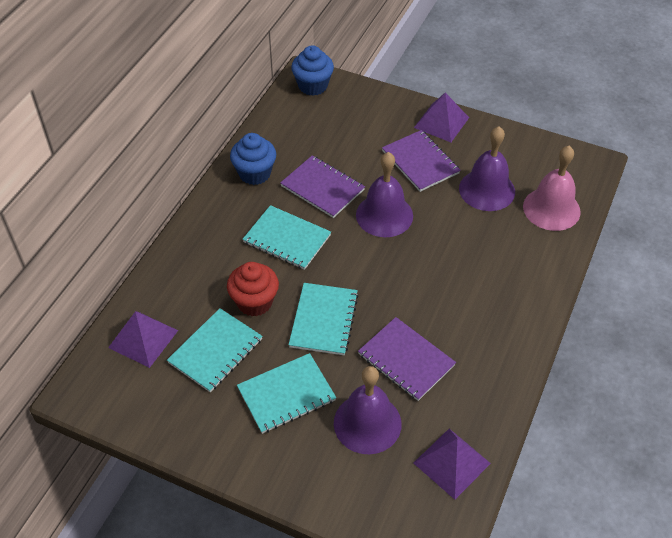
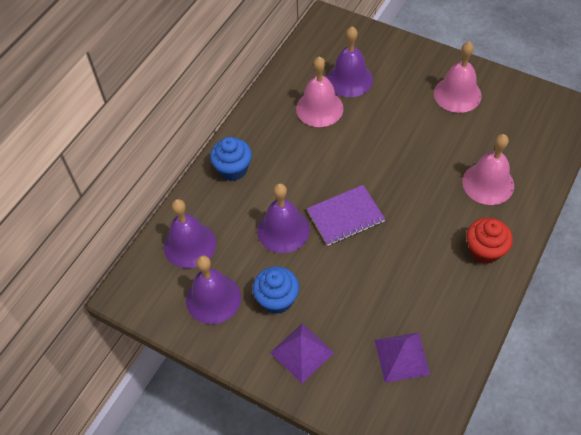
pink bell: 1 -> 3
purple bell: 3 -> 4
purple notebook: 3 -> 1
purple pyramid: 3 -> 2
turquoise notebook: 4 -> 0

